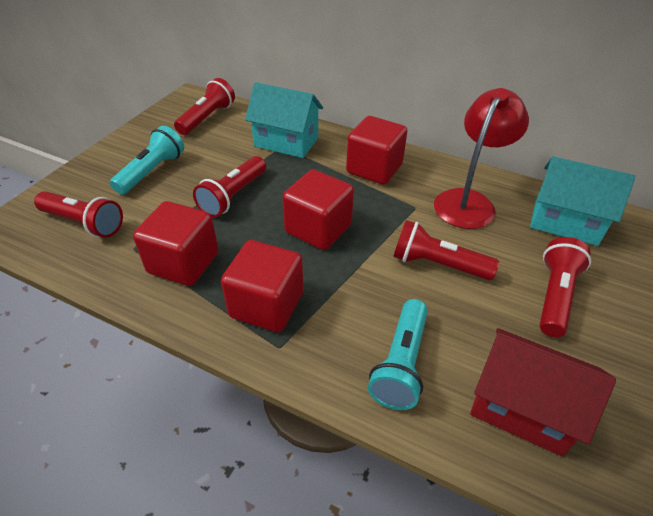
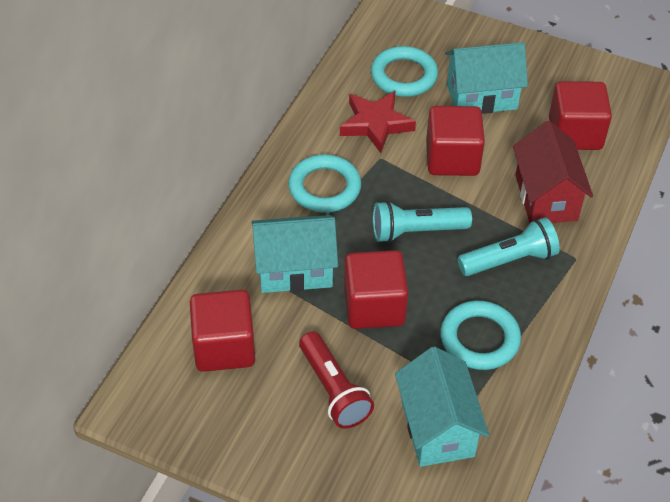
red flashlight: 5 -> 1
red lamp: 1 -> 0
red star: 0 -> 1
turquoise house: 2 -> 3
turquoise ring: 0 -> 3

